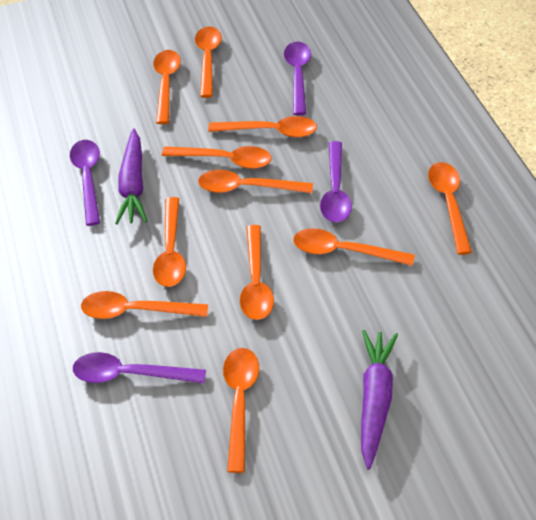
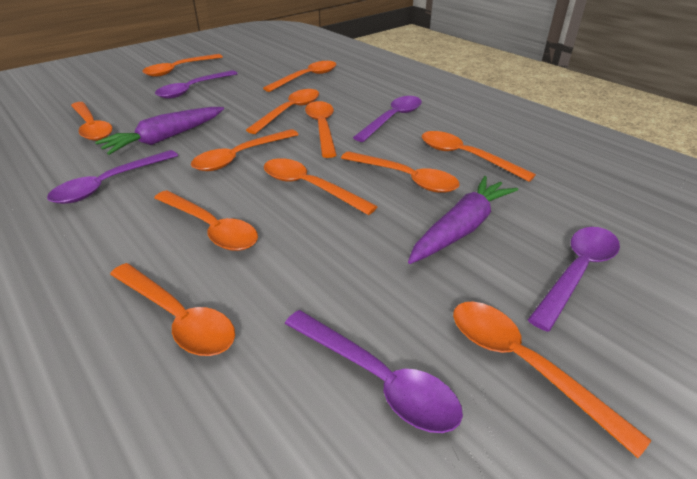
orange spoon: 11 -> 12
purple spoon: 4 -> 5

